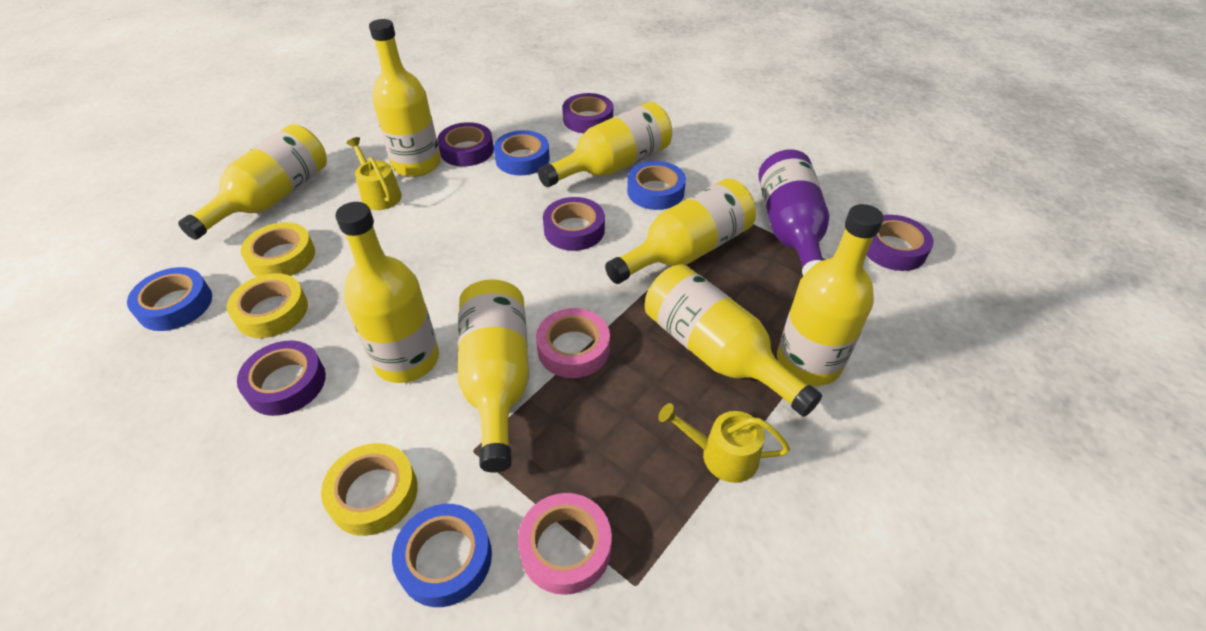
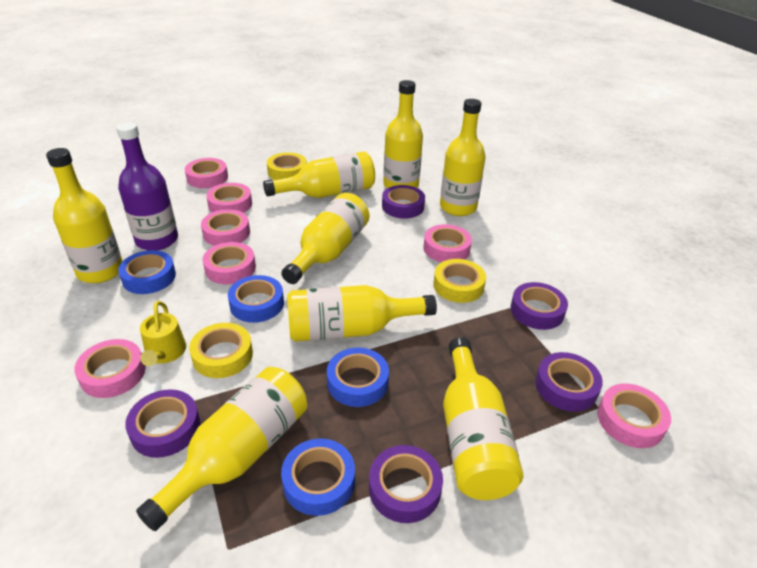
pink tape: 2 -> 7
yellow watering can: 2 -> 1

